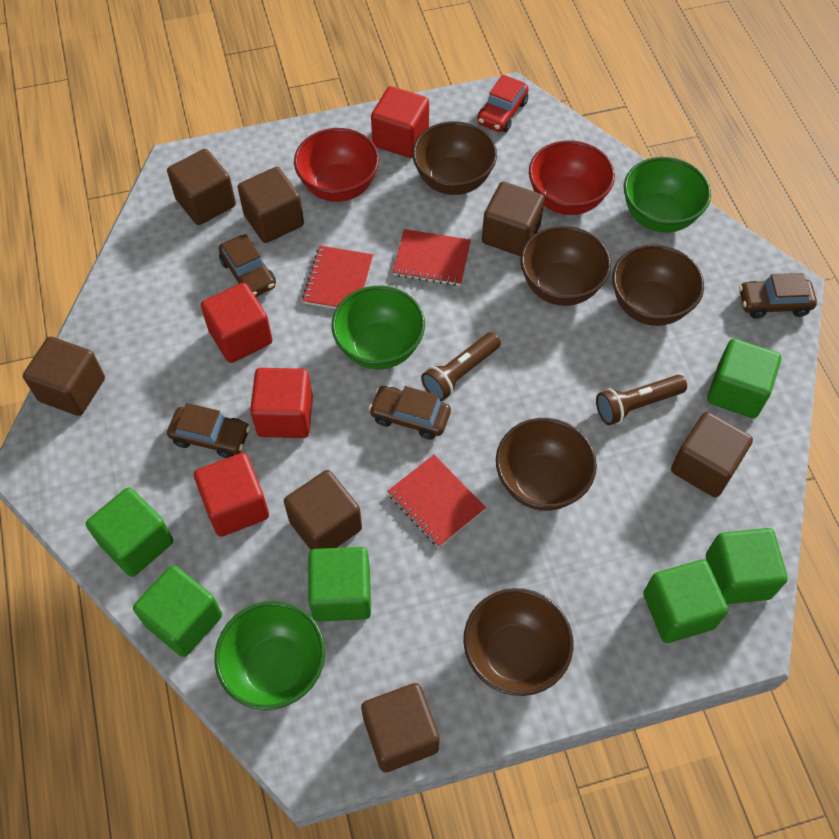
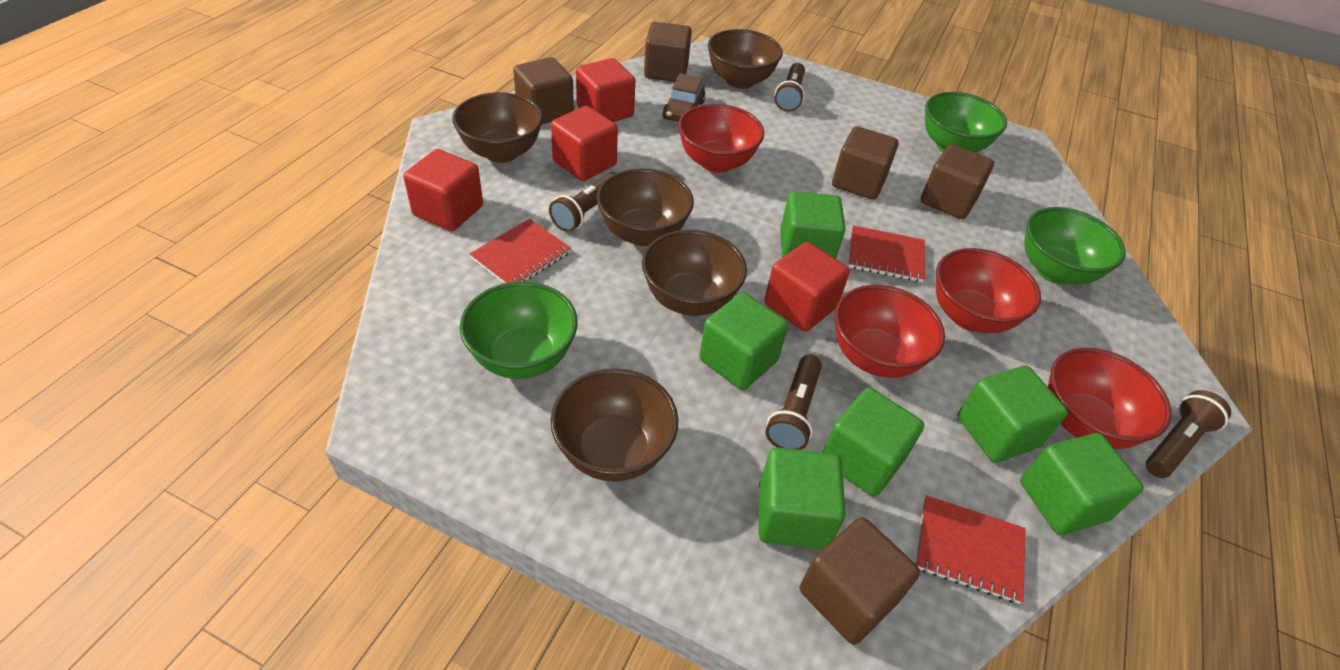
brown car: 4 -> 1
brown cube: 7 -> 5
brown flashlight: 2 -> 4
red bowl: 2 -> 4
red car: 1 -> 0

